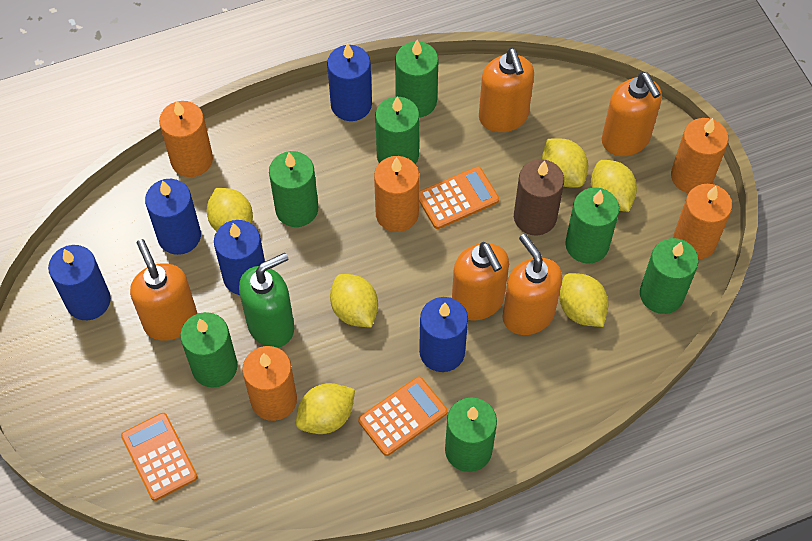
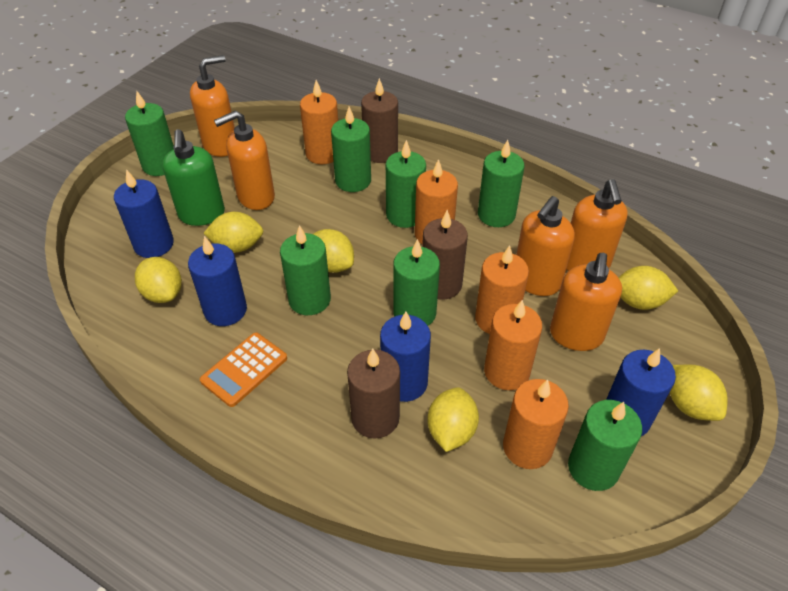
blue candle: 5 -> 4
brown candle: 1 -> 3
orange calculator: 3 -> 1

